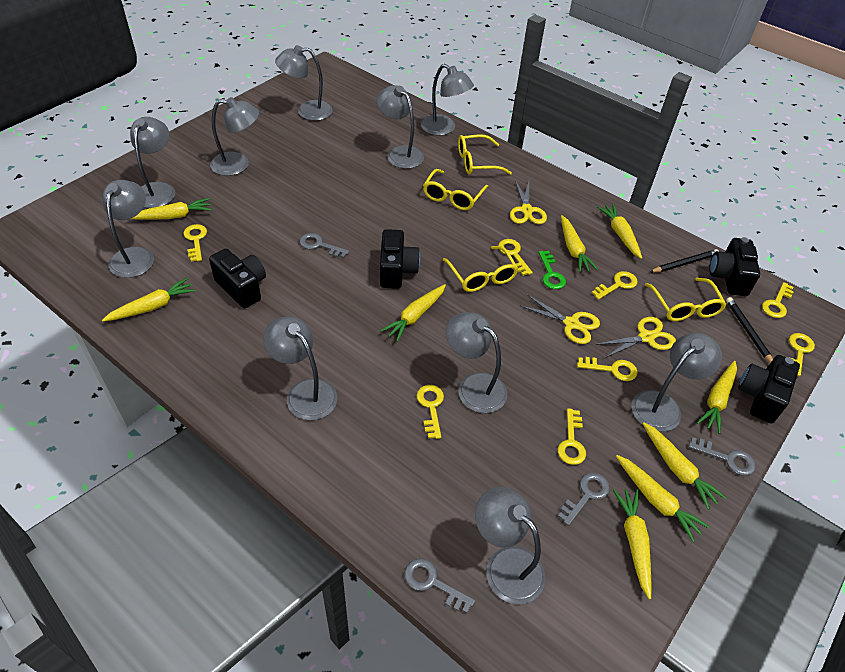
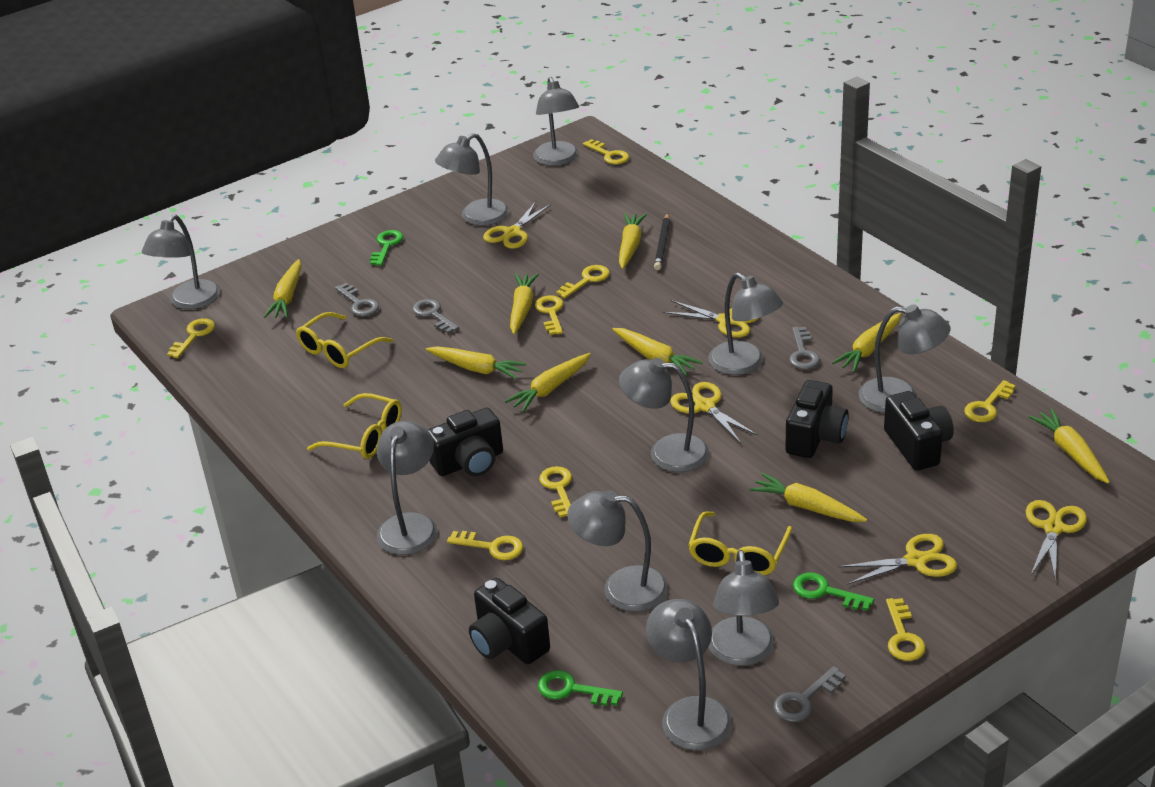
black pencil: 2 -> 1
green key: 1 -> 3
yellow glasses: 4 -> 3
yellow scissors: 3 -> 5

